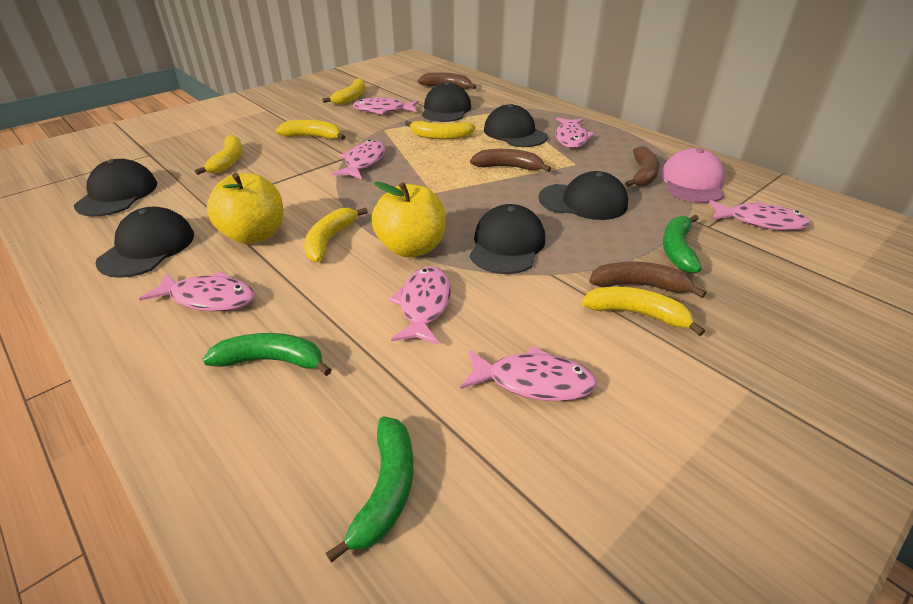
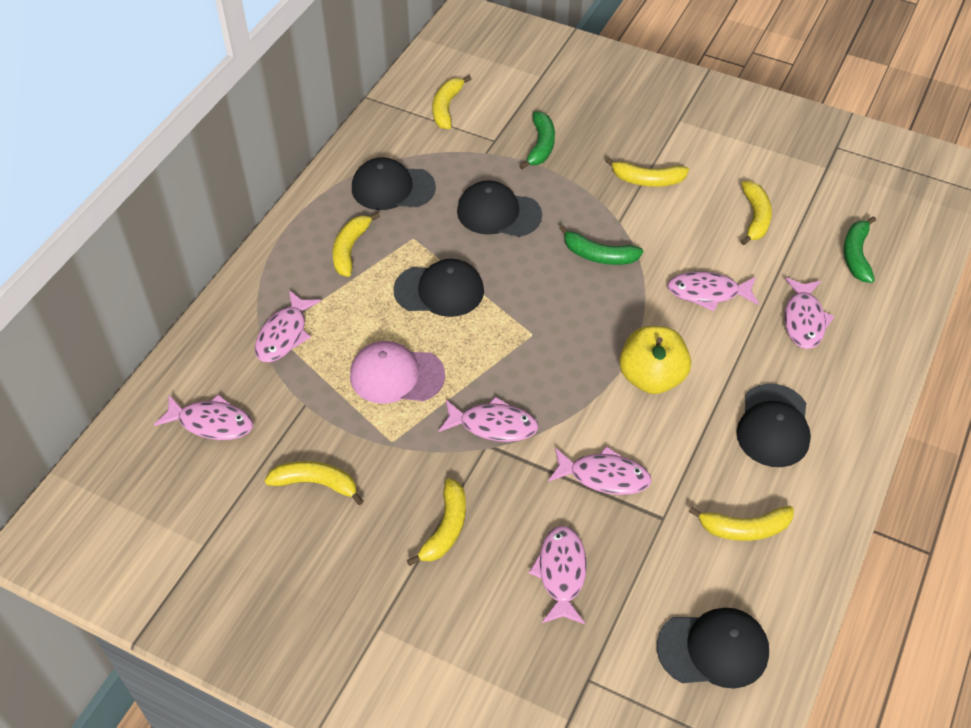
black cap: 6 -> 5
brown banana: 4 -> 0
yellow apple: 2 -> 1
yellow banana: 6 -> 7

